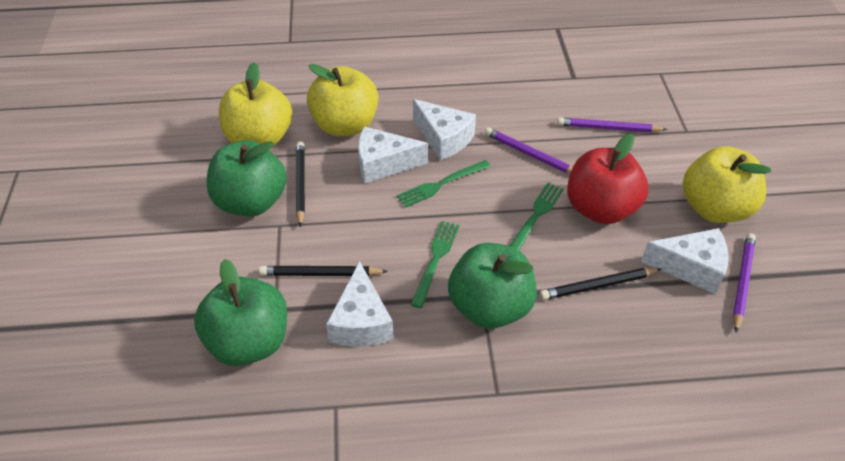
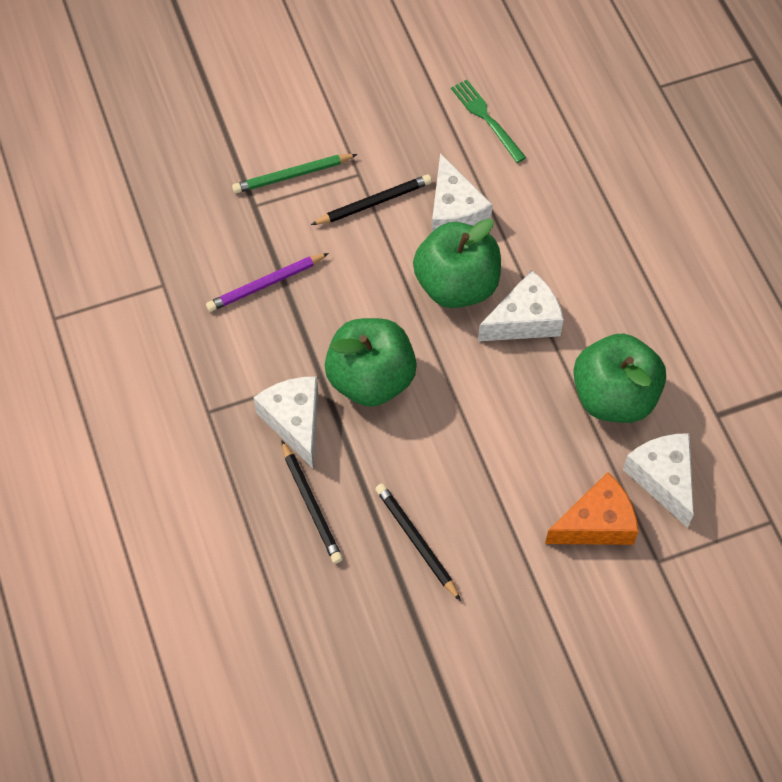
green fork: 3 -> 1
green pencil: 0 -> 1
orange cheese: 0 -> 1
purple pencil: 3 -> 1
red apple: 1 -> 0
yellow apple: 3 -> 0

